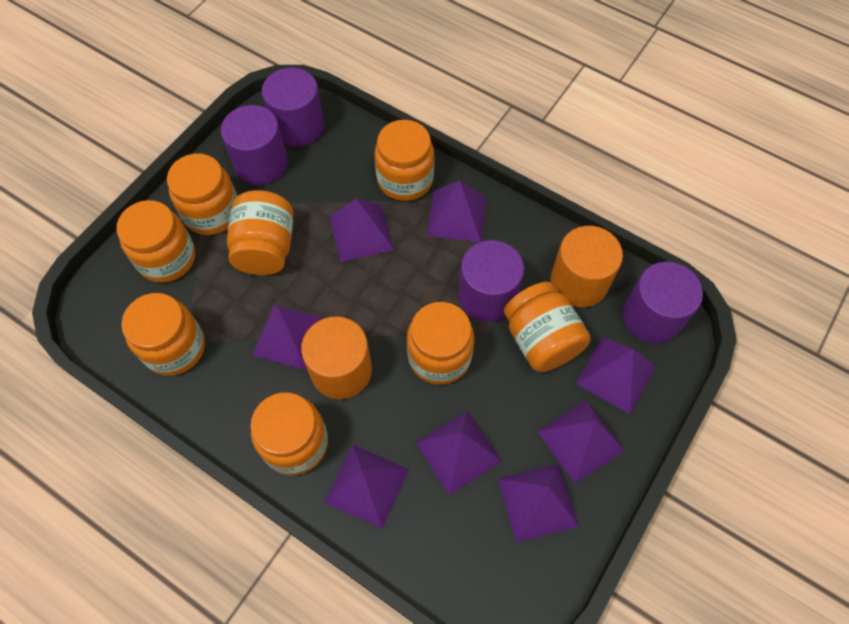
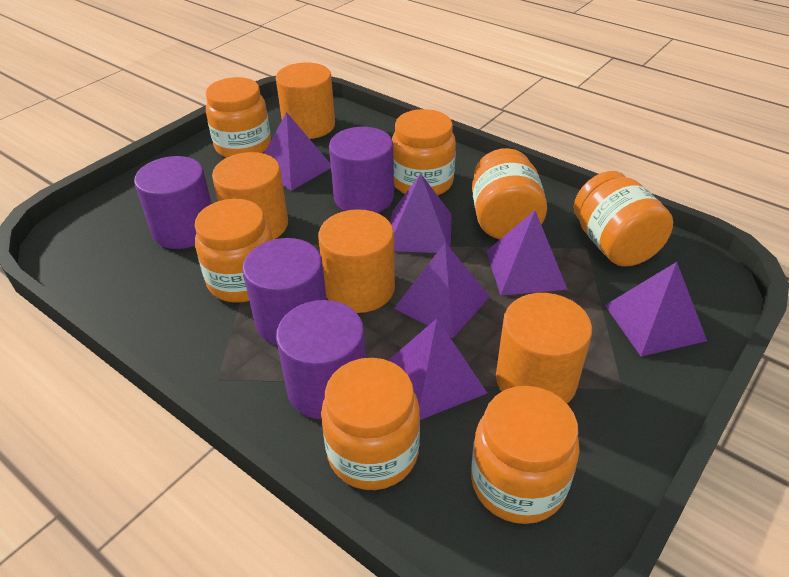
orange cylinder: 2 -> 4
orange jar: 8 -> 7
purple pyramid: 8 -> 6

